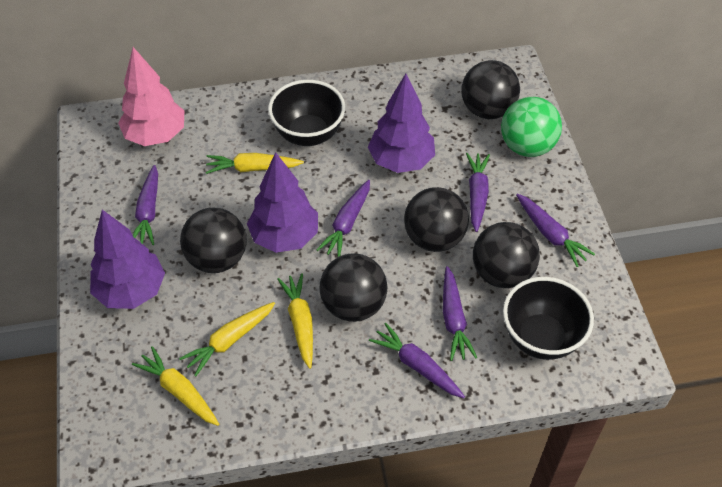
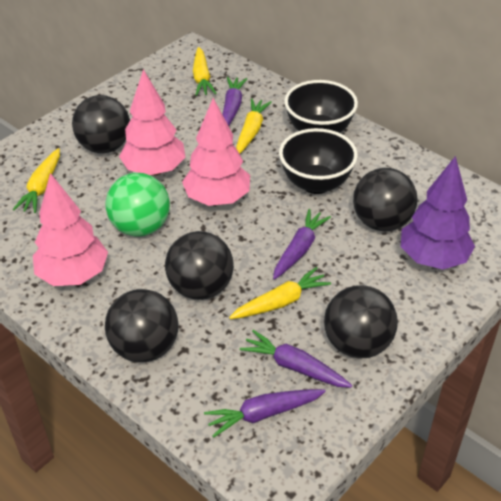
pink tree: 1 -> 3
purple carrot: 6 -> 4
purple tree: 3 -> 1

